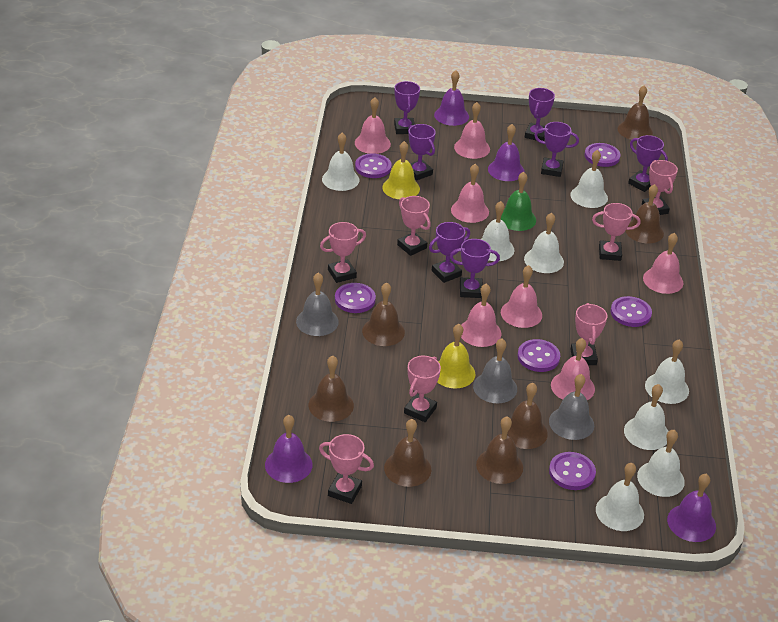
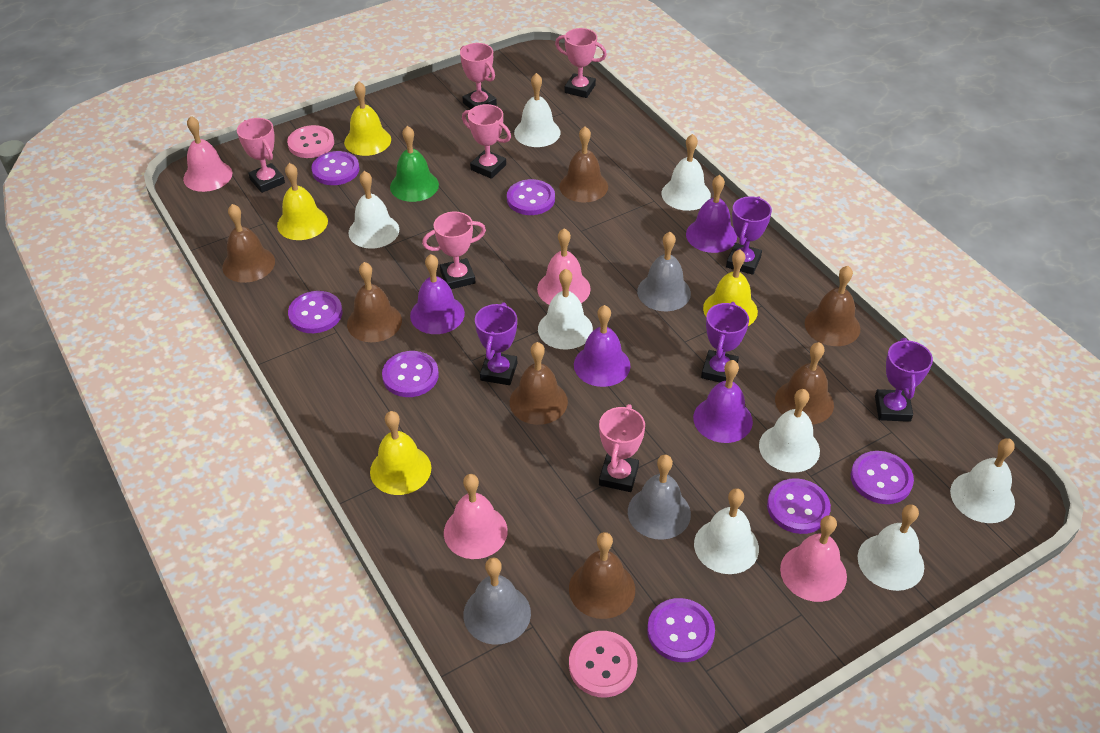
pink bell: 7 -> 4
pink button: 0 -> 2
pink trophy: 7 -> 6
purple button: 6 -> 7
purple trophy: 7 -> 4
yellow bell: 2 -> 4

